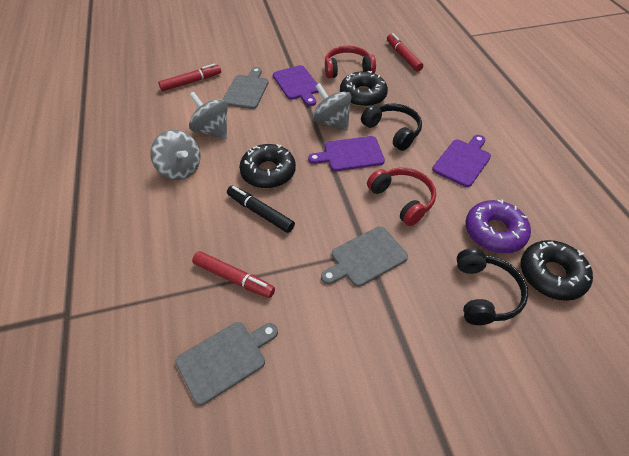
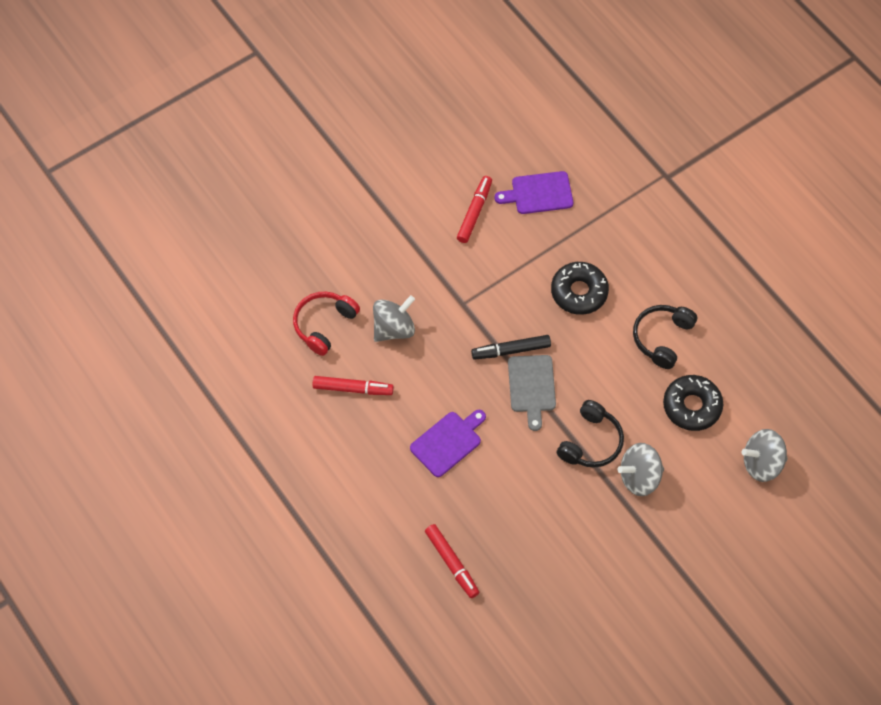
black donut: 3 -> 2
grey cutting board: 3 -> 1
purple cutting board: 3 -> 2
purple donut: 1 -> 0
red headphones: 2 -> 1

